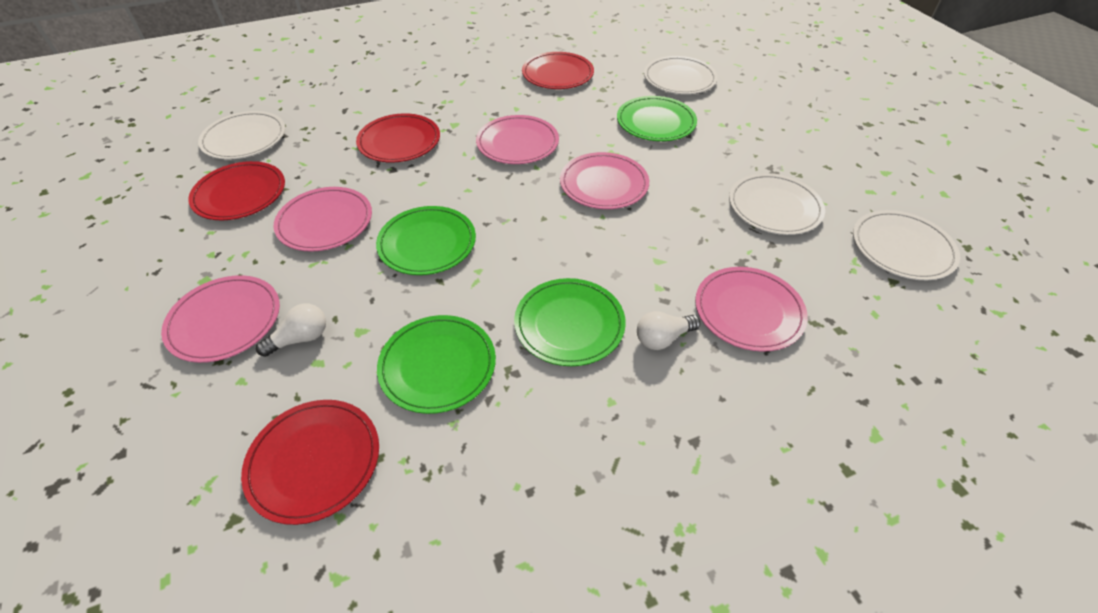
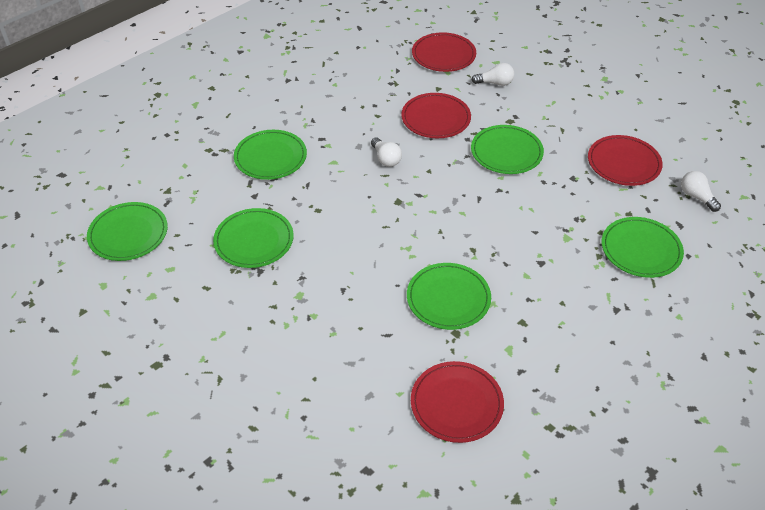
green plate: 4 -> 6
pink plate: 5 -> 0
white light bulb: 2 -> 3
white plate: 4 -> 0

